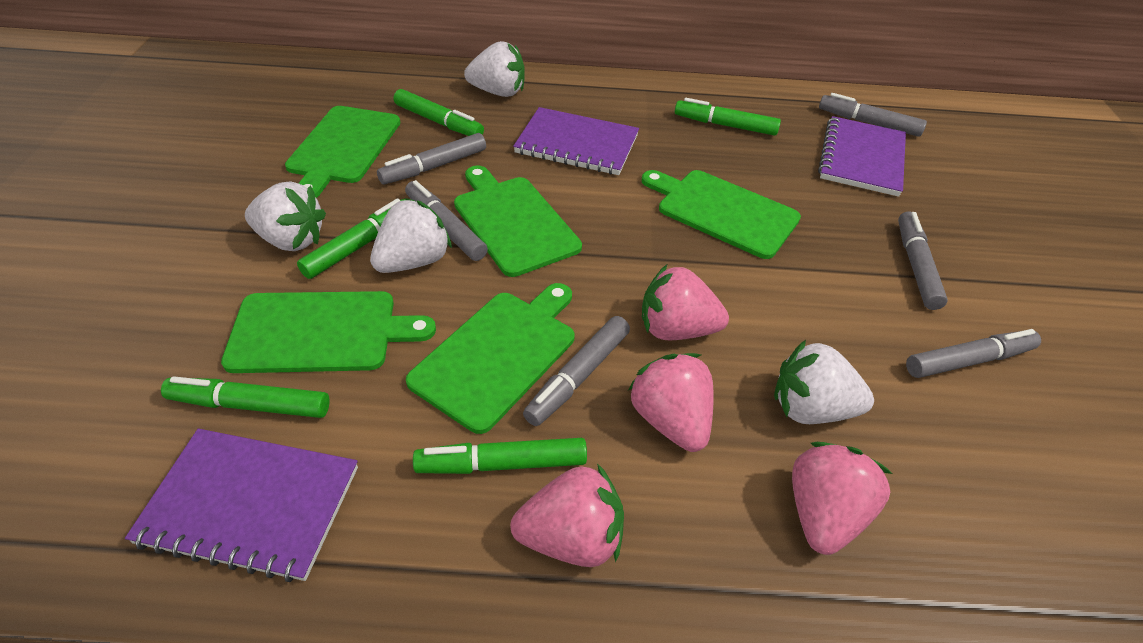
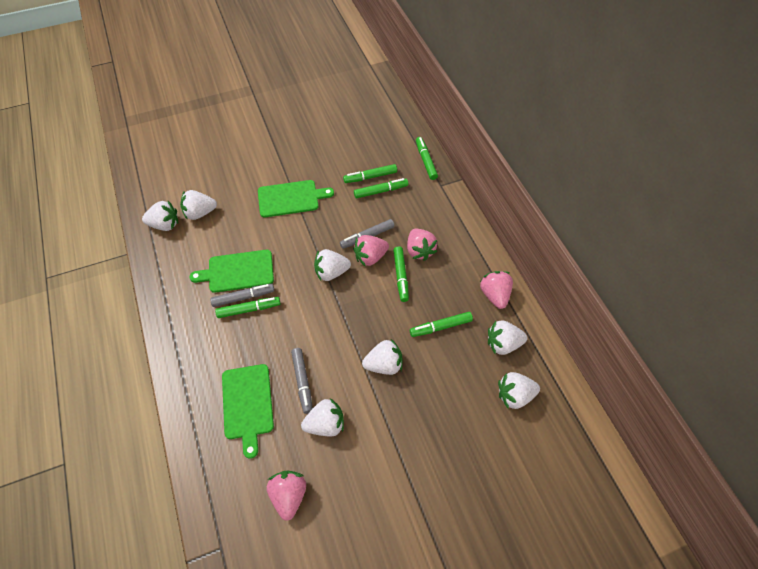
green cutting board: 5 -> 3
green marker: 5 -> 6
grey marker: 6 -> 3
purple notebook: 3 -> 0
white strawberry: 4 -> 7

